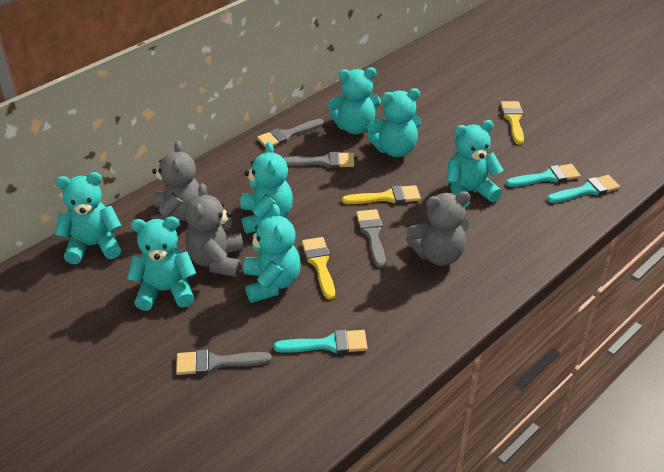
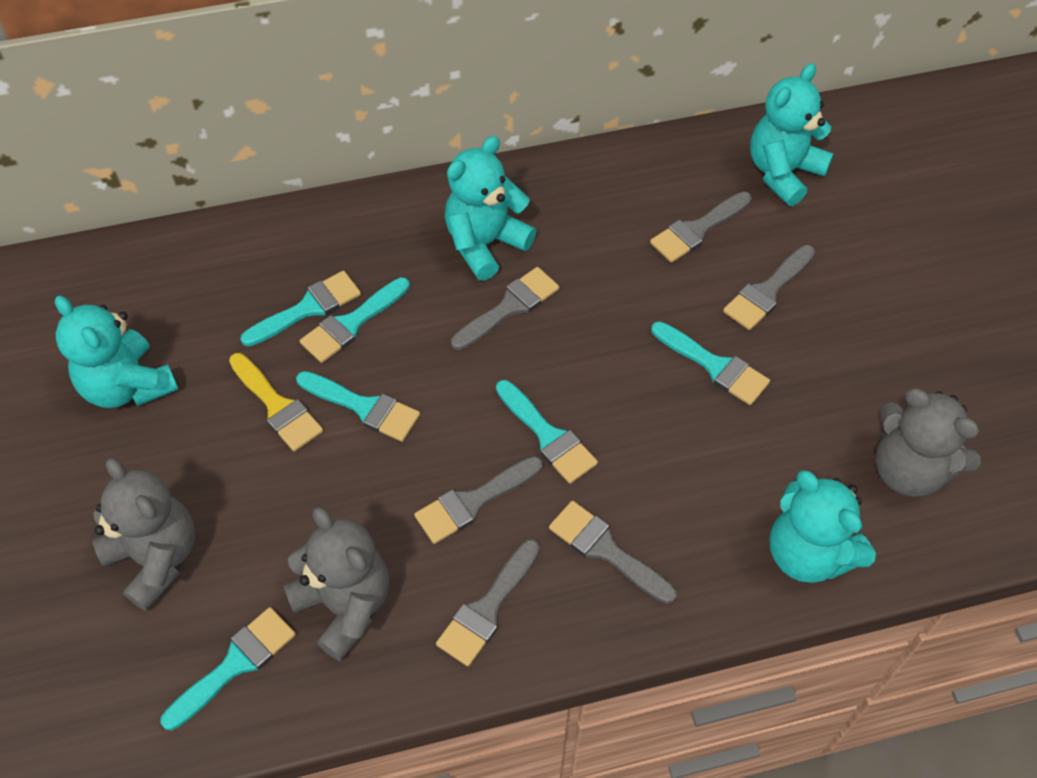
grey brush: 4 -> 6
turquoise brush: 3 -> 6
turquoise teddy bear: 7 -> 4
yellow brush: 3 -> 1

